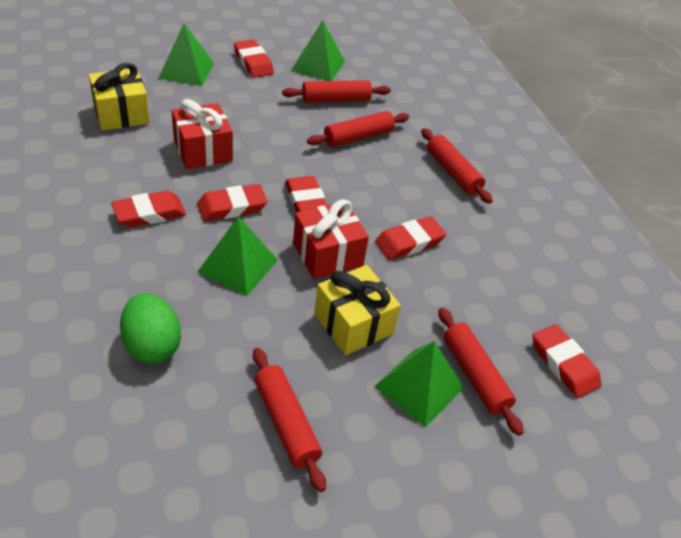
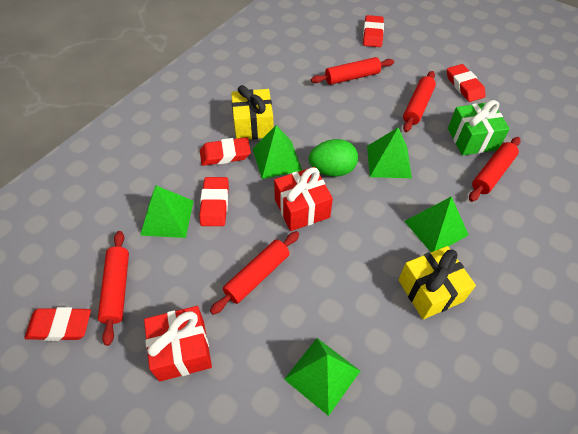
green gift: 0 -> 1
green pyramid: 4 -> 5
red eraser: 6 -> 5

